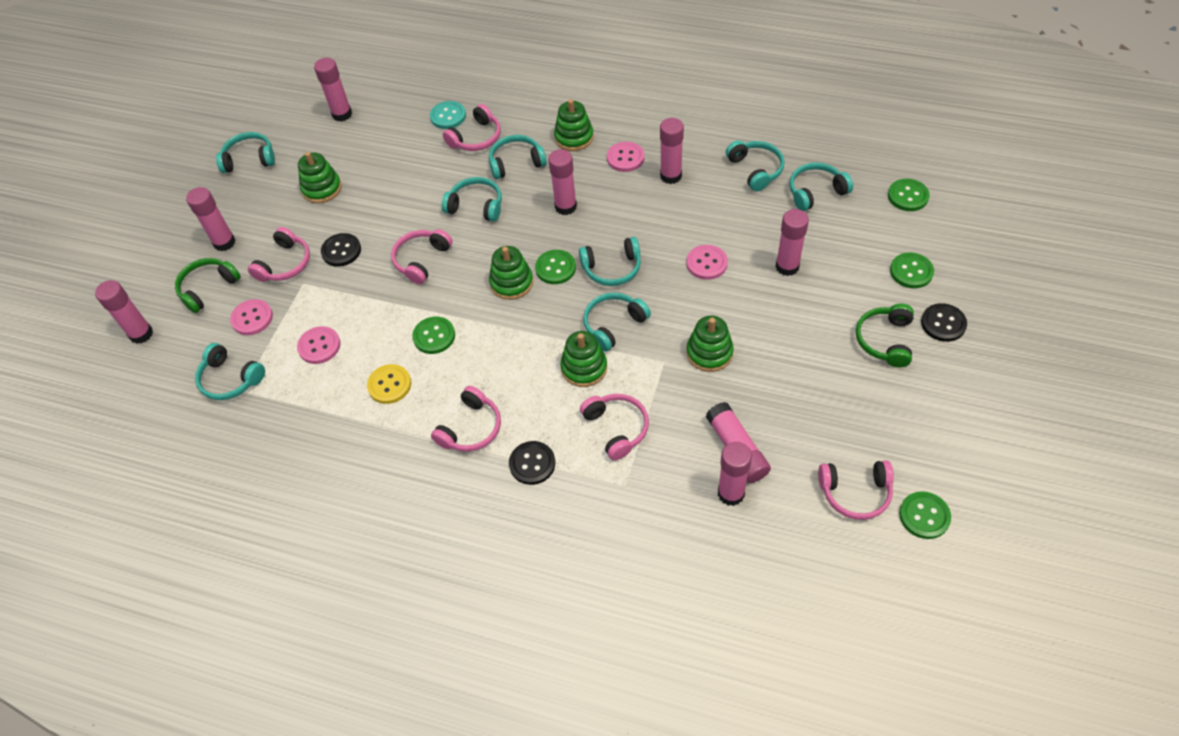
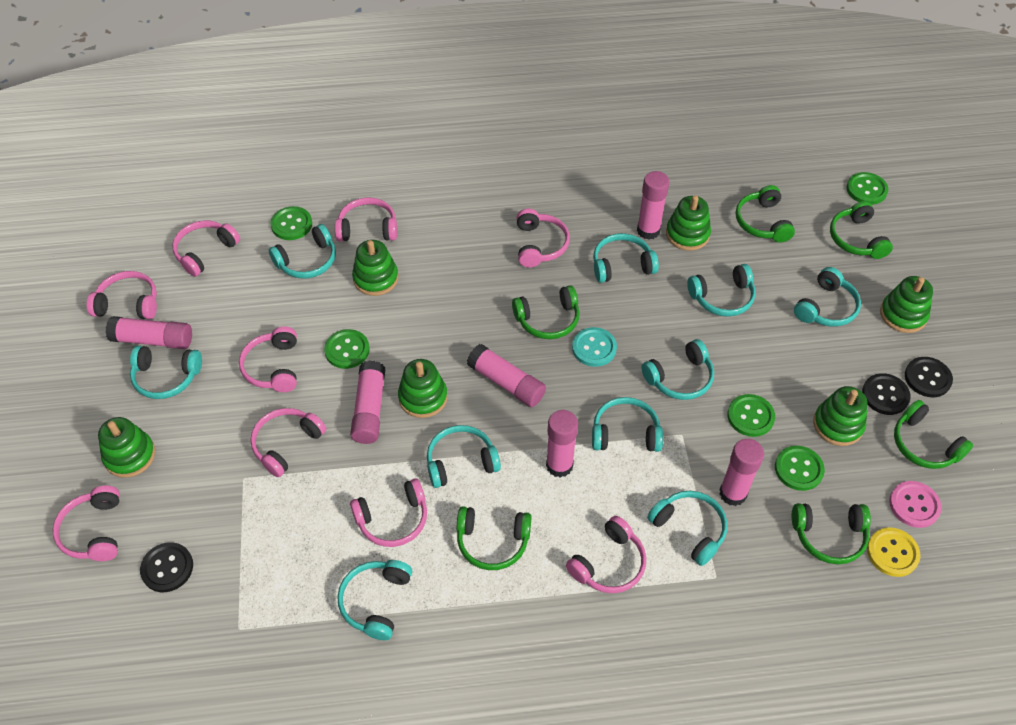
green headphones: 2 -> 6
green stacking toy: 5 -> 6
pink button: 4 -> 1
pink glue stick: 8 -> 6
pink headphones: 6 -> 9
turquoise headphones: 8 -> 10

